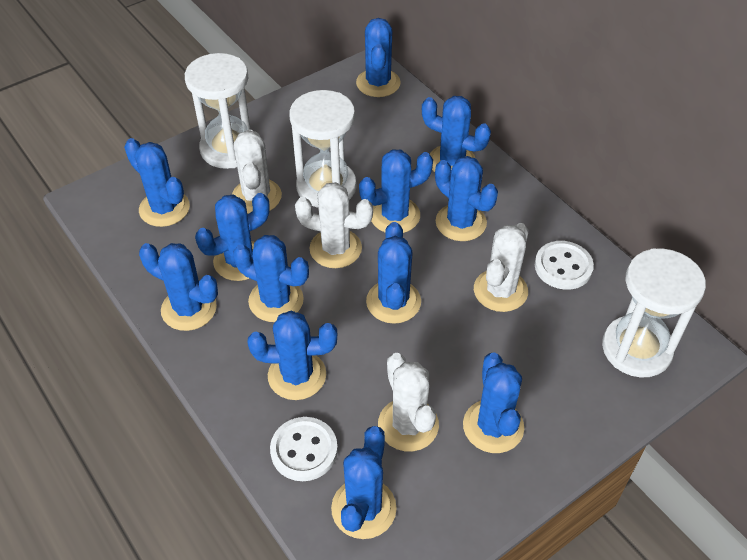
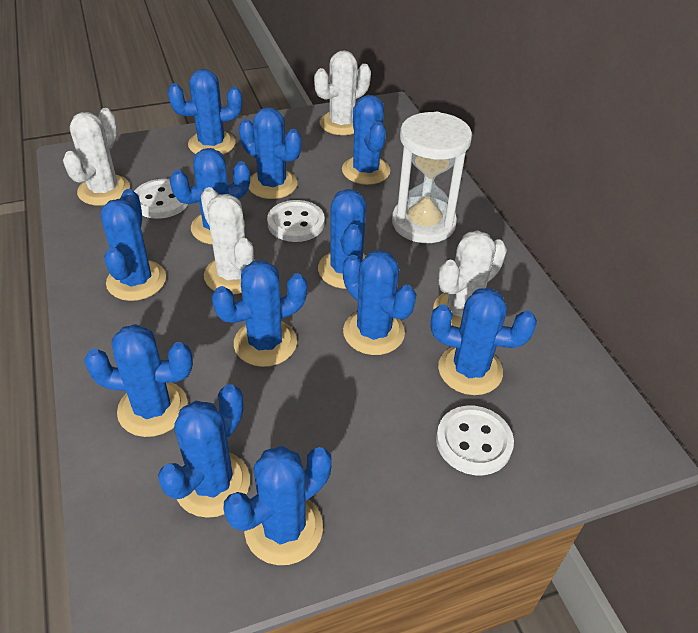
white button: 2 -> 3
white hourglass: 3 -> 1

